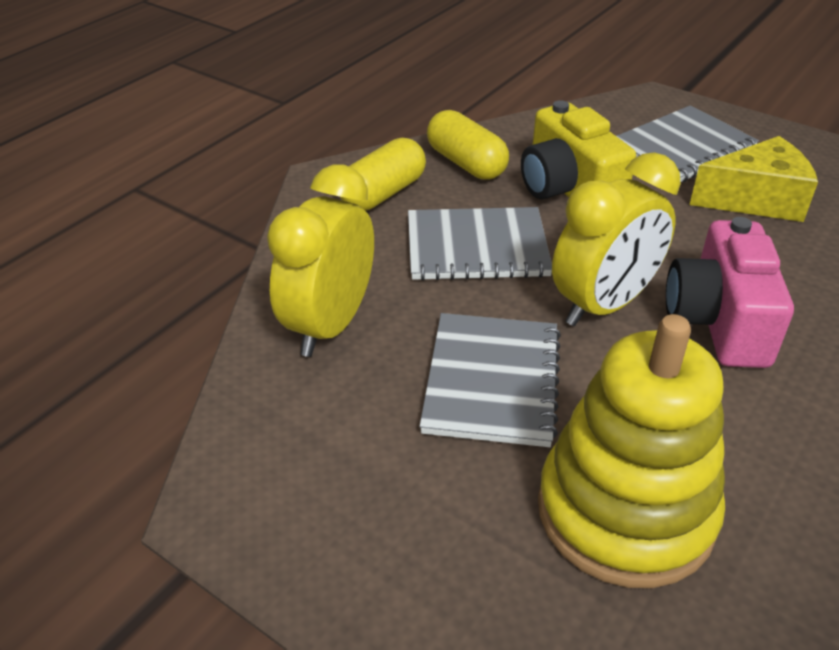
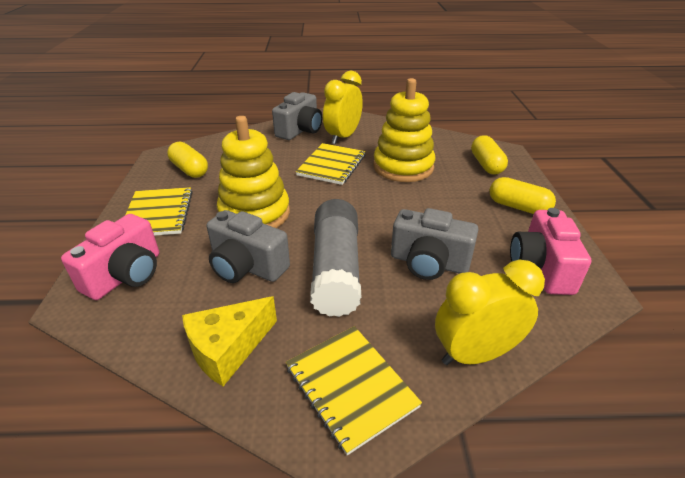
grey camera: 0 -> 3
grey glue stick: 0 -> 1
grey notebook: 3 -> 0
pink camera: 1 -> 2
yellow camera: 1 -> 0
yellow capsule: 2 -> 3
yellow notebook: 0 -> 3
yellow stacking toy: 1 -> 2

